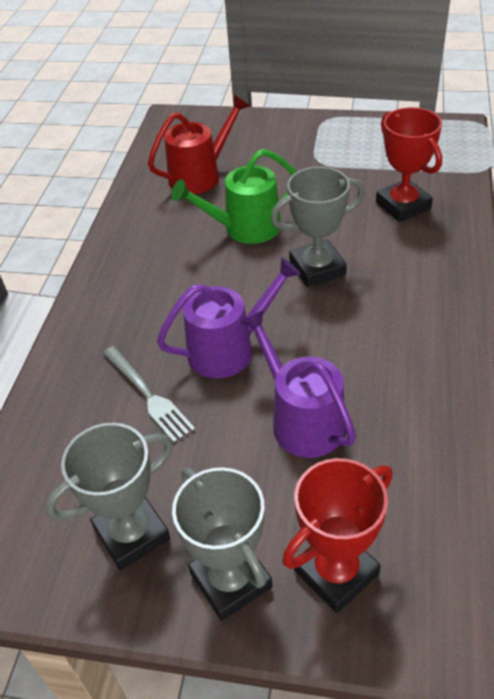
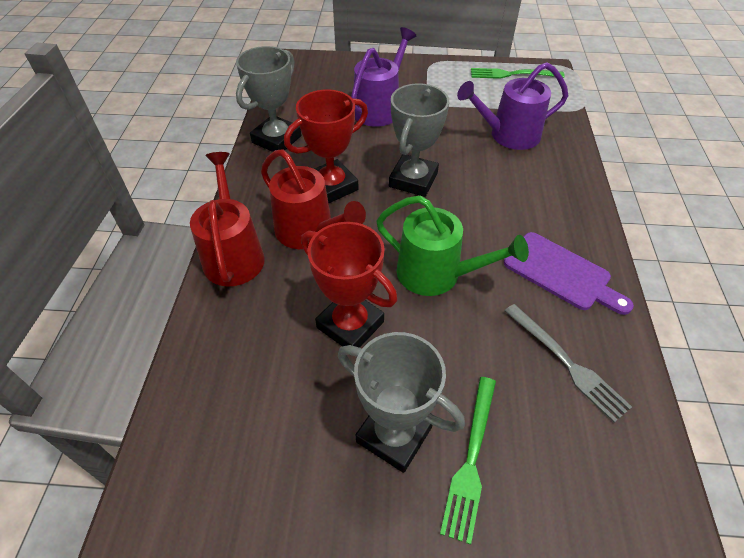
green fork: 0 -> 2
purple cutting board: 0 -> 1
red watering can: 1 -> 2

